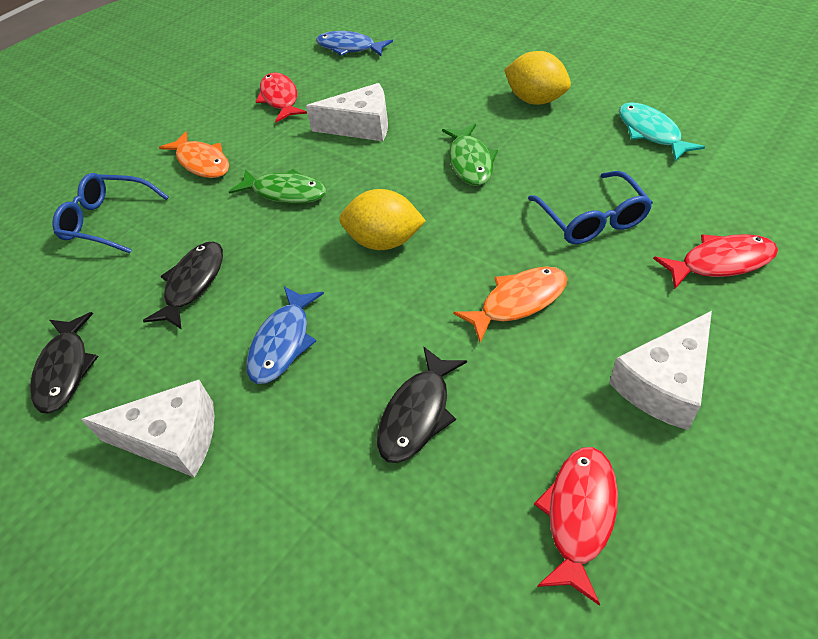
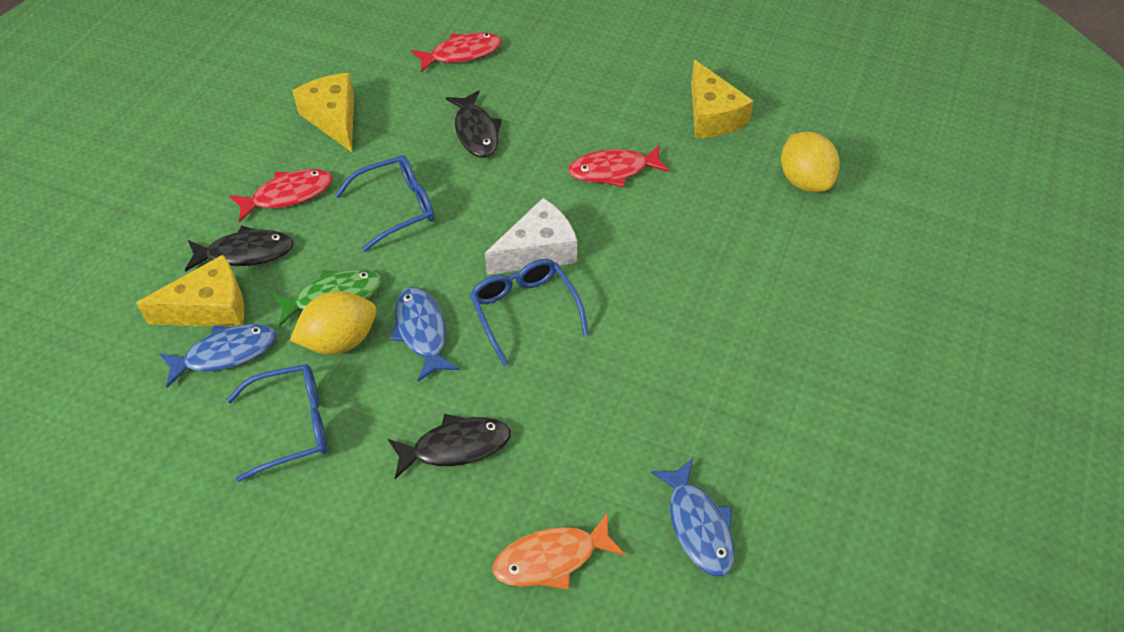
blue fish: 2 -> 3
blue glasses: 2 -> 3
green fish: 2 -> 1
orange fish: 2 -> 1
turquoise fish: 1 -> 0
white cheese: 3 -> 1
yellow cheese: 0 -> 3

